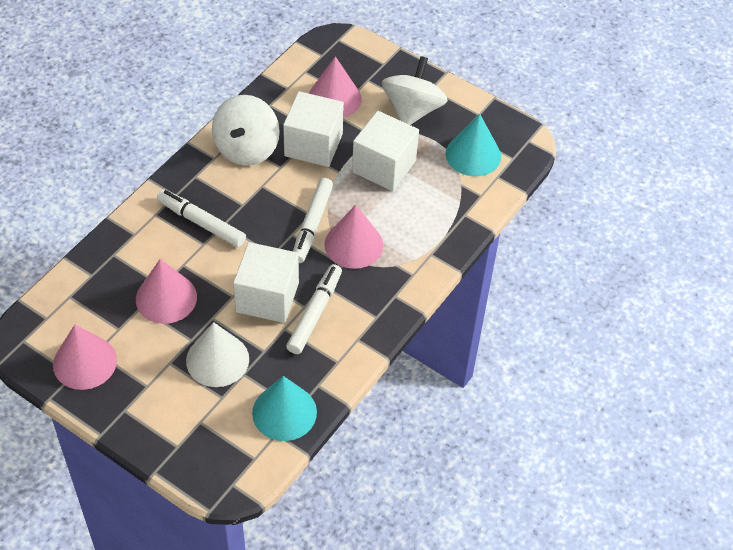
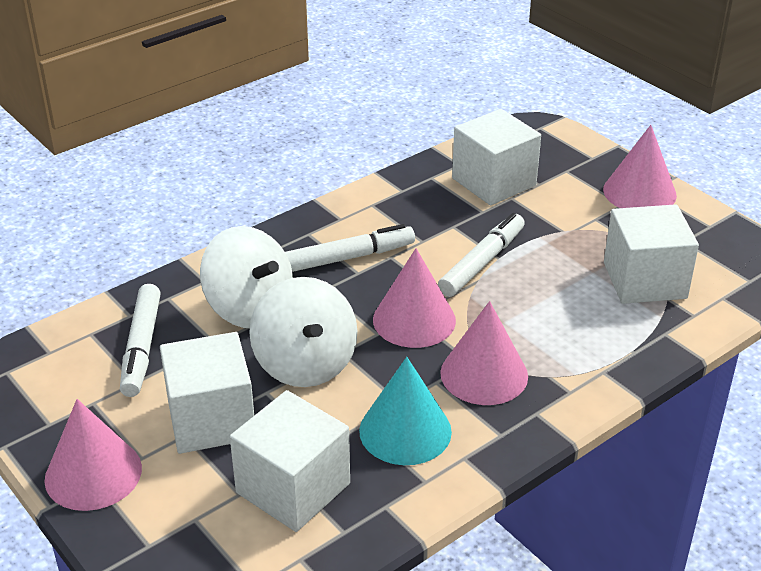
turquoise cone: 2 -> 1
white cone: 1 -> 0
white cube: 3 -> 4

